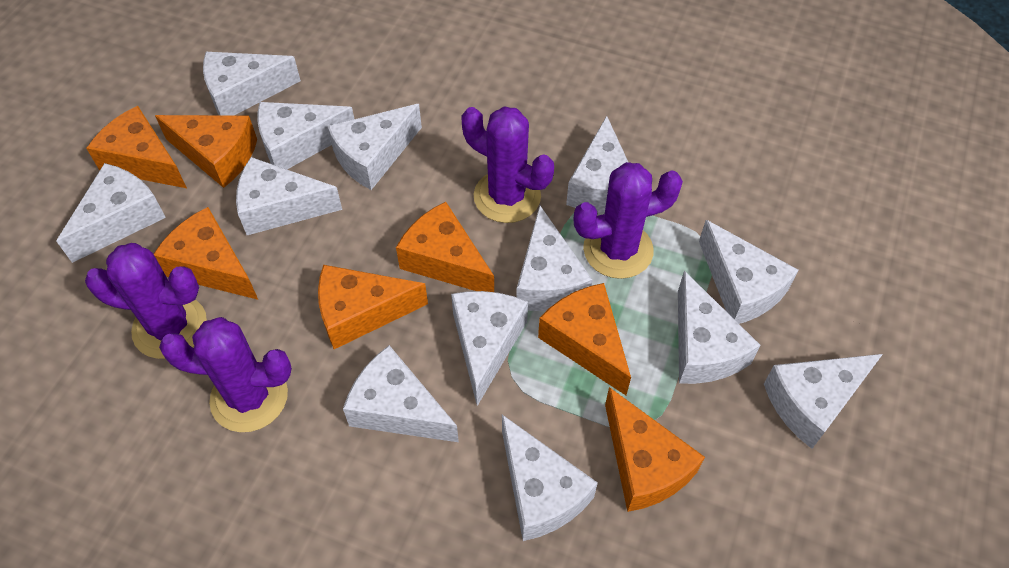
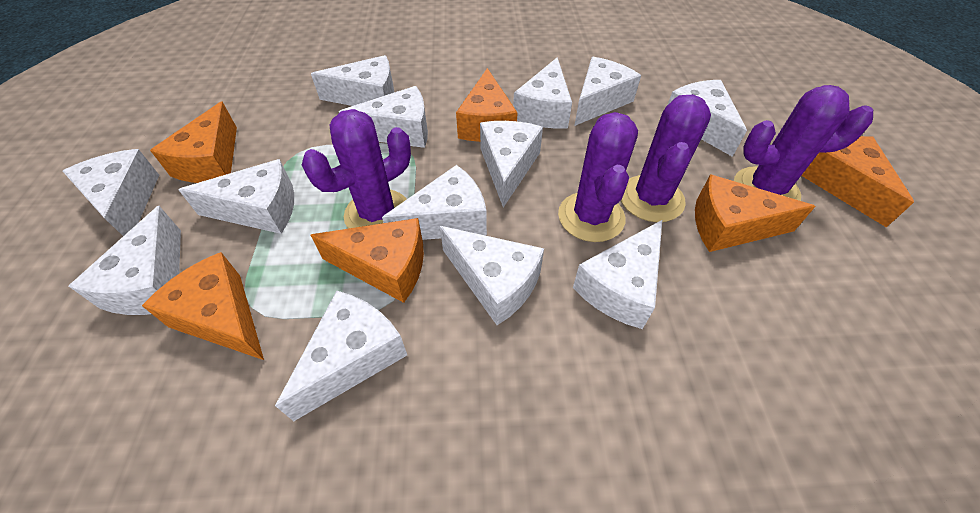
orange cheese: 7 -> 6

